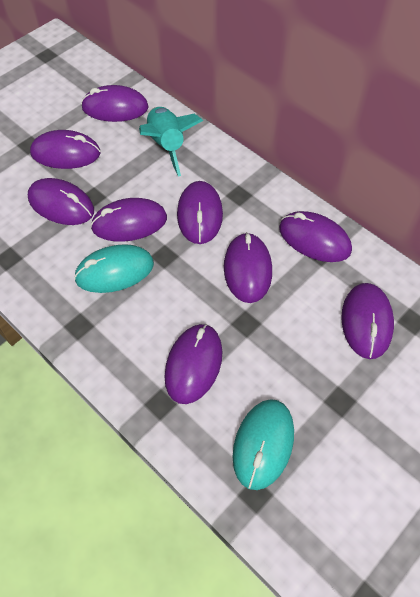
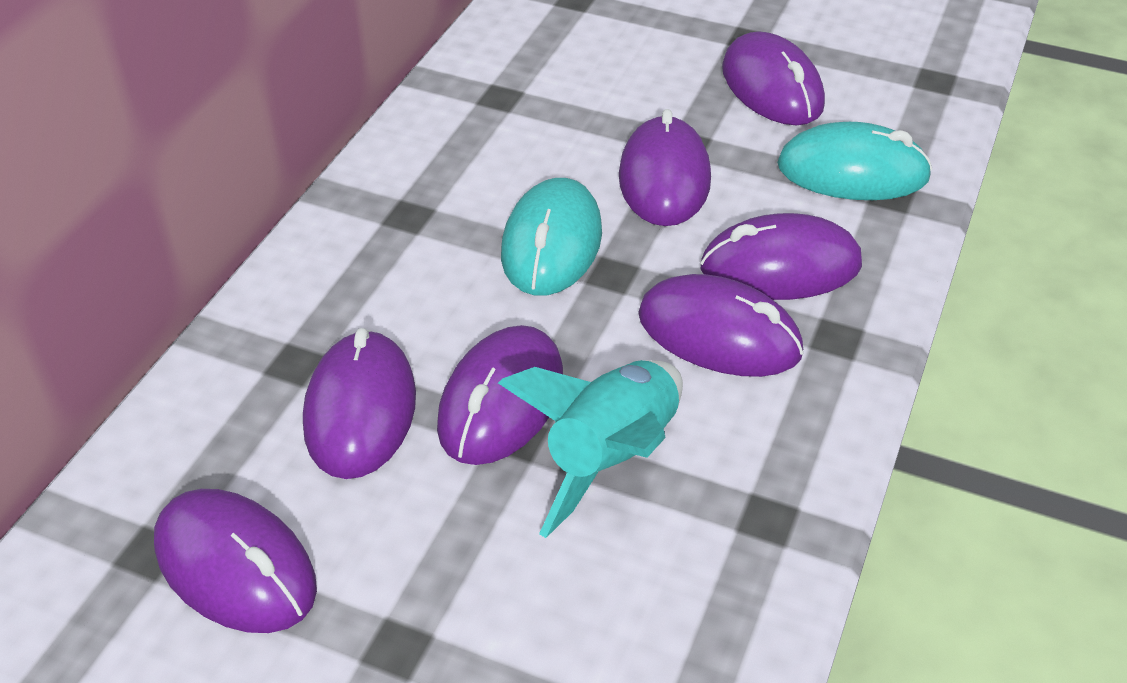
purple mouse: 9 -> 7

